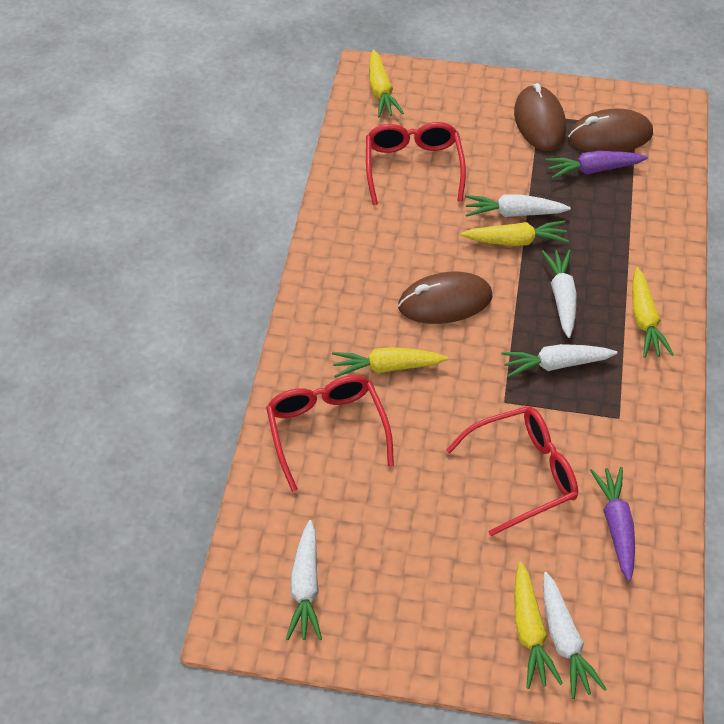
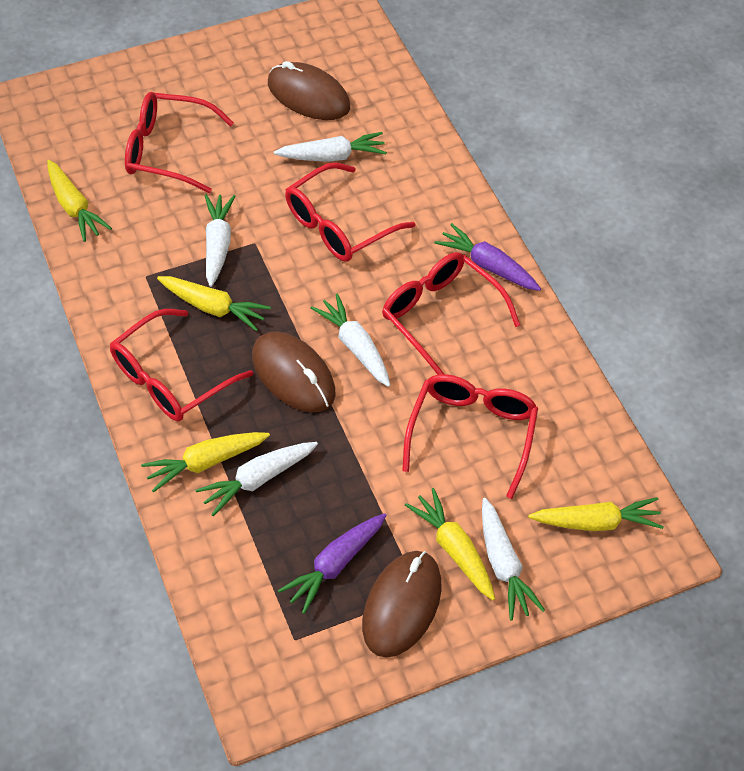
red glasses: 3 -> 5

